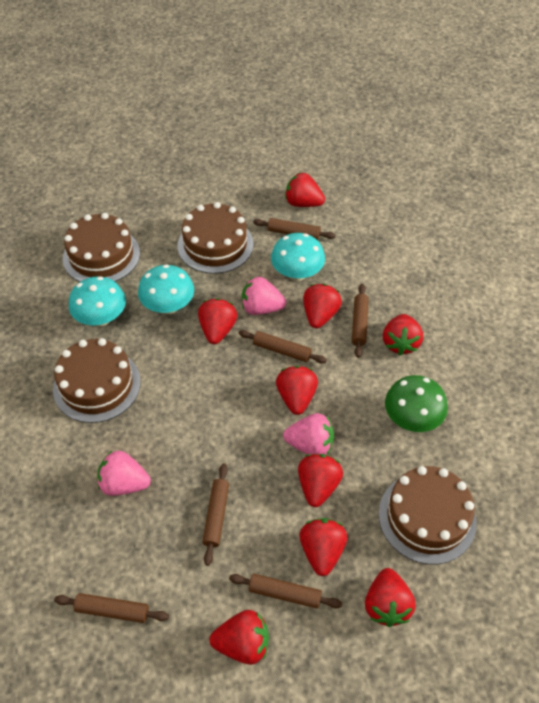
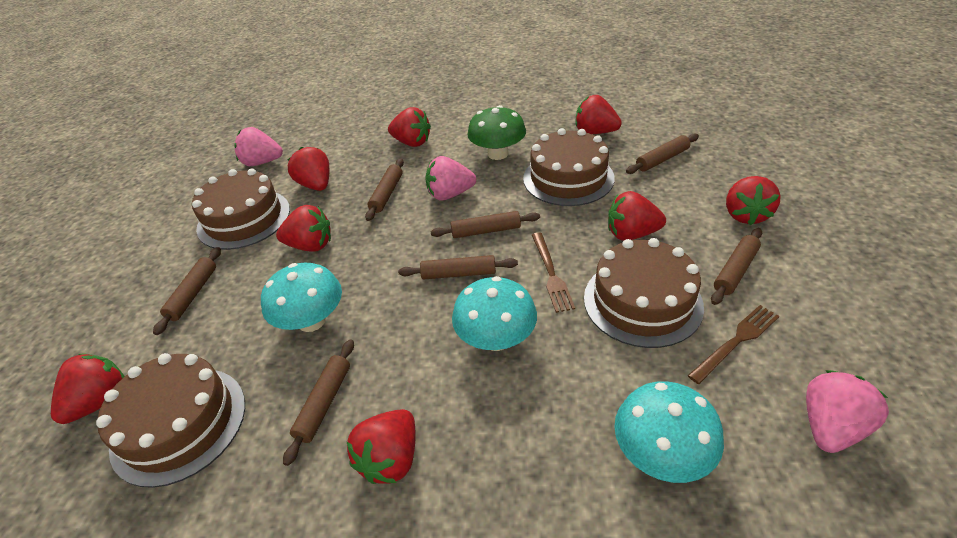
brown fork: 0 -> 2
brown rolling pin: 6 -> 7
red strawberry: 9 -> 8

